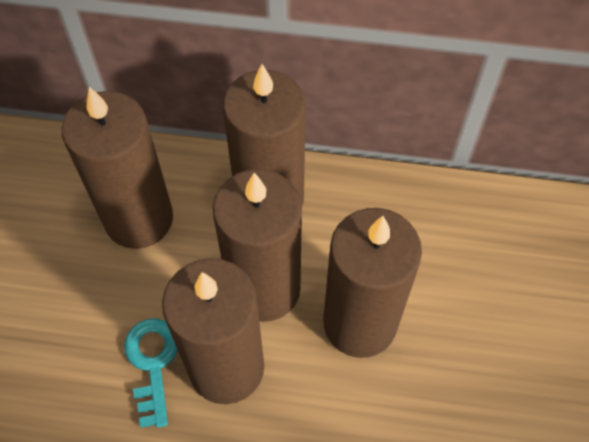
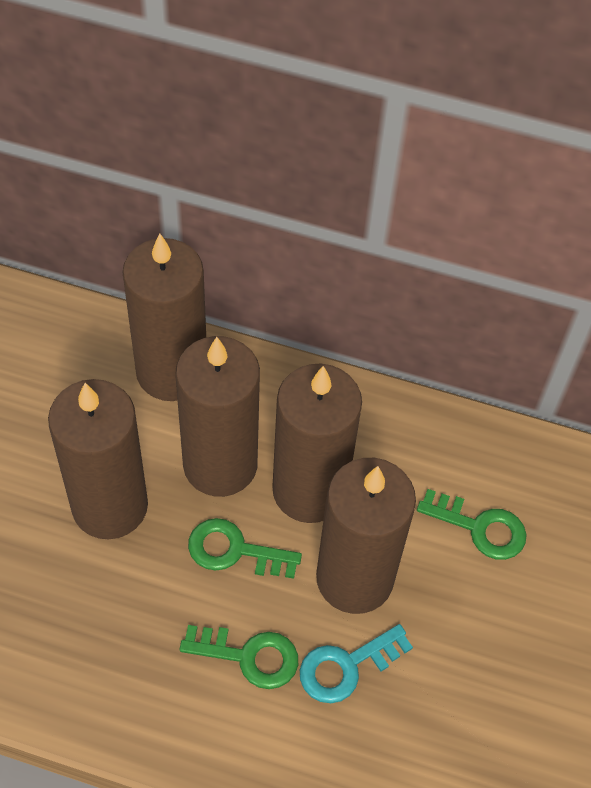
green key: 0 -> 3

